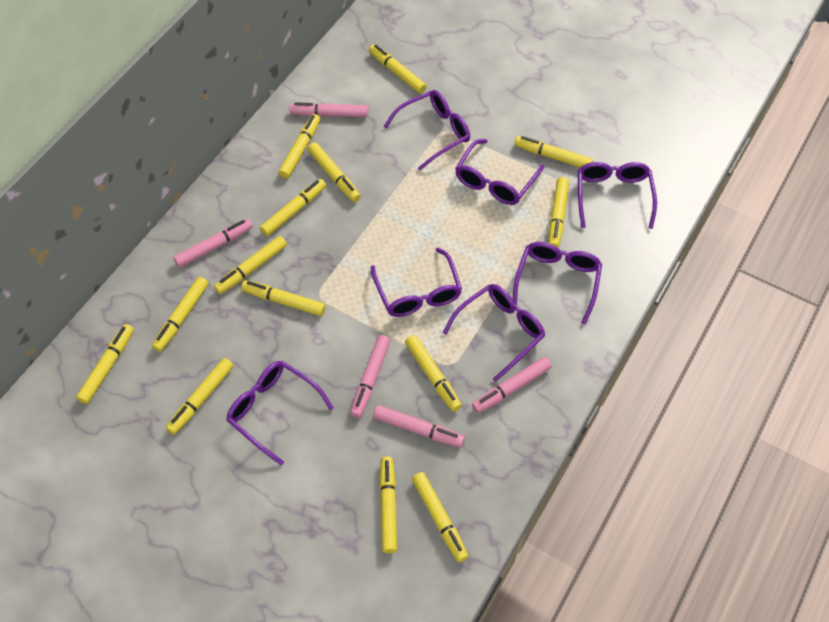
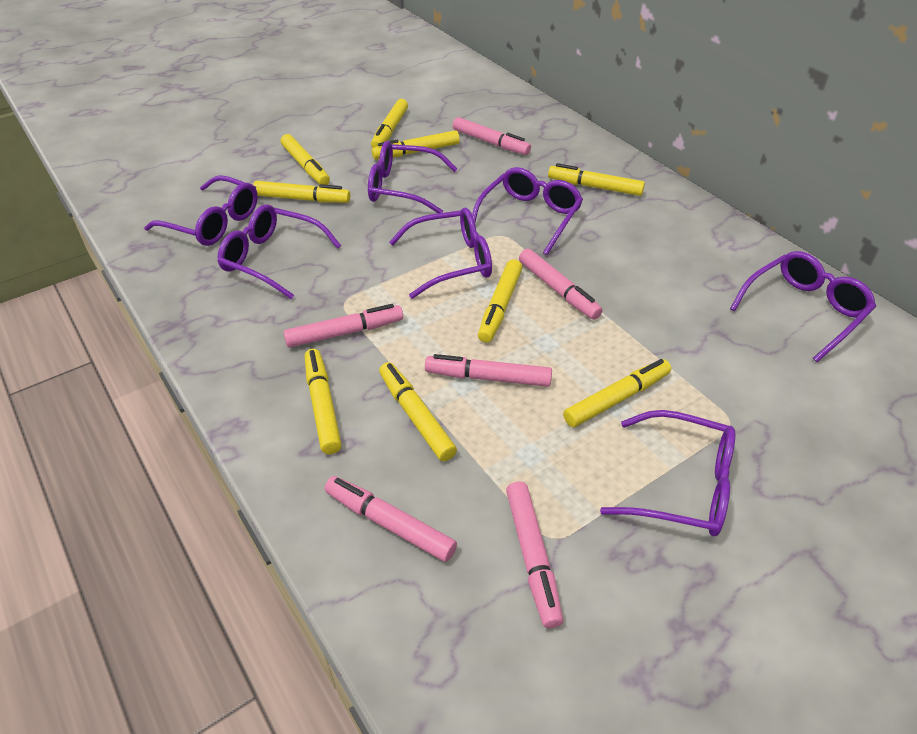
pink marker: 5 -> 6
yellow marker: 14 -> 9

